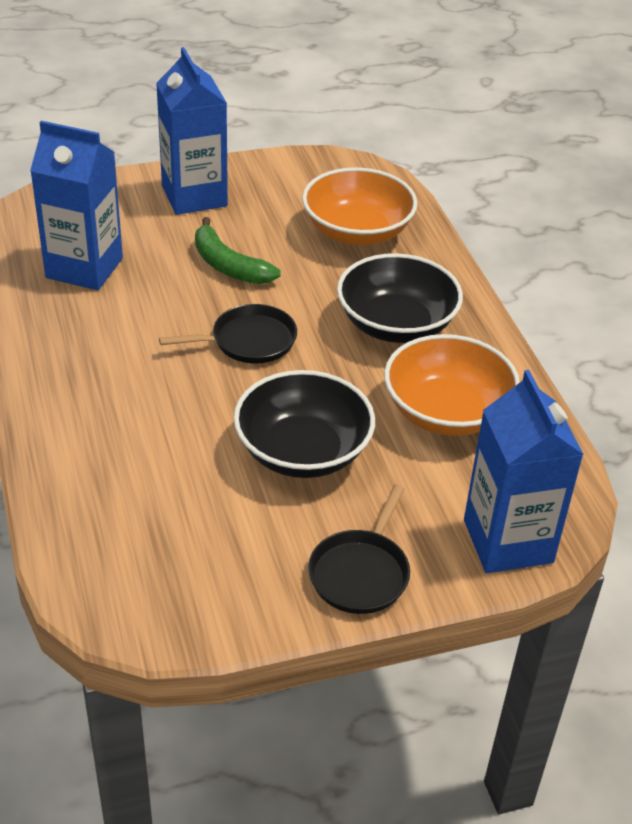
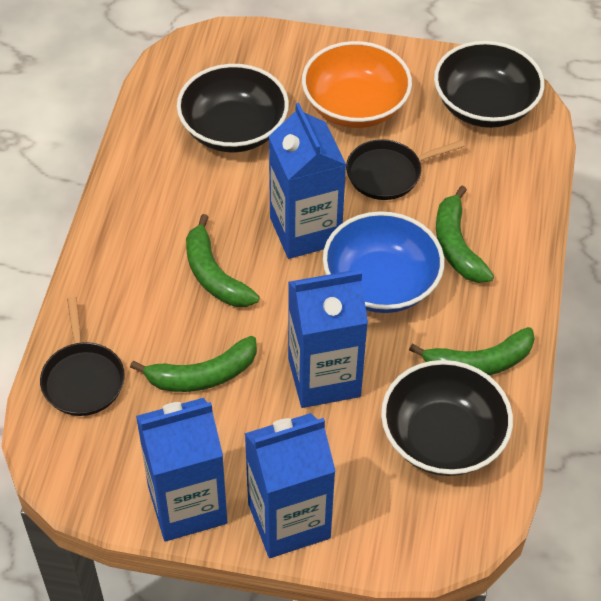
black bowl: 2 -> 3
blue bowl: 0 -> 1
blue carton: 3 -> 4
green banana: 1 -> 4
orange bowl: 2 -> 1

